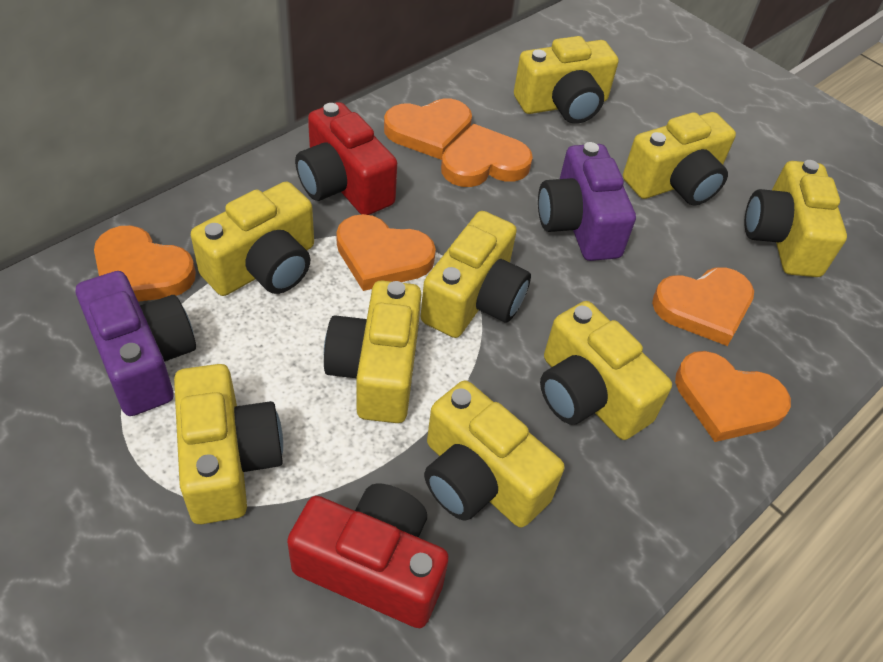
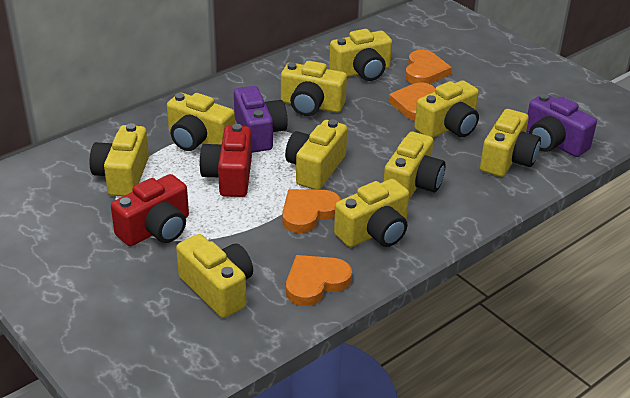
orange heart: 6 -> 4
yellow camera: 9 -> 10

